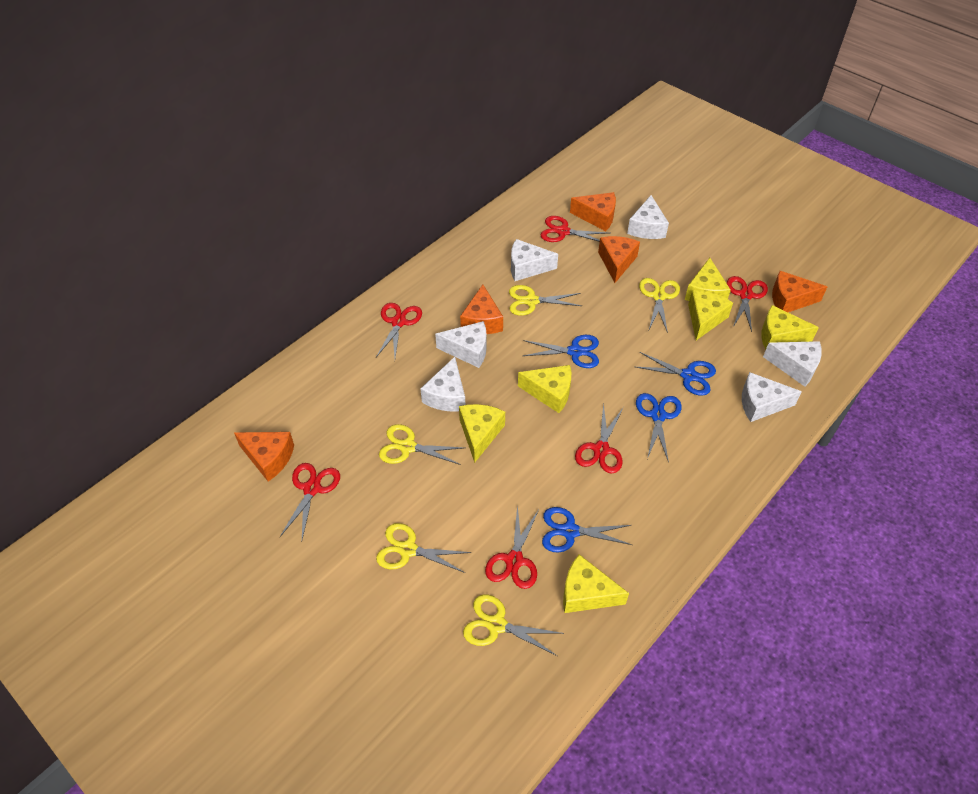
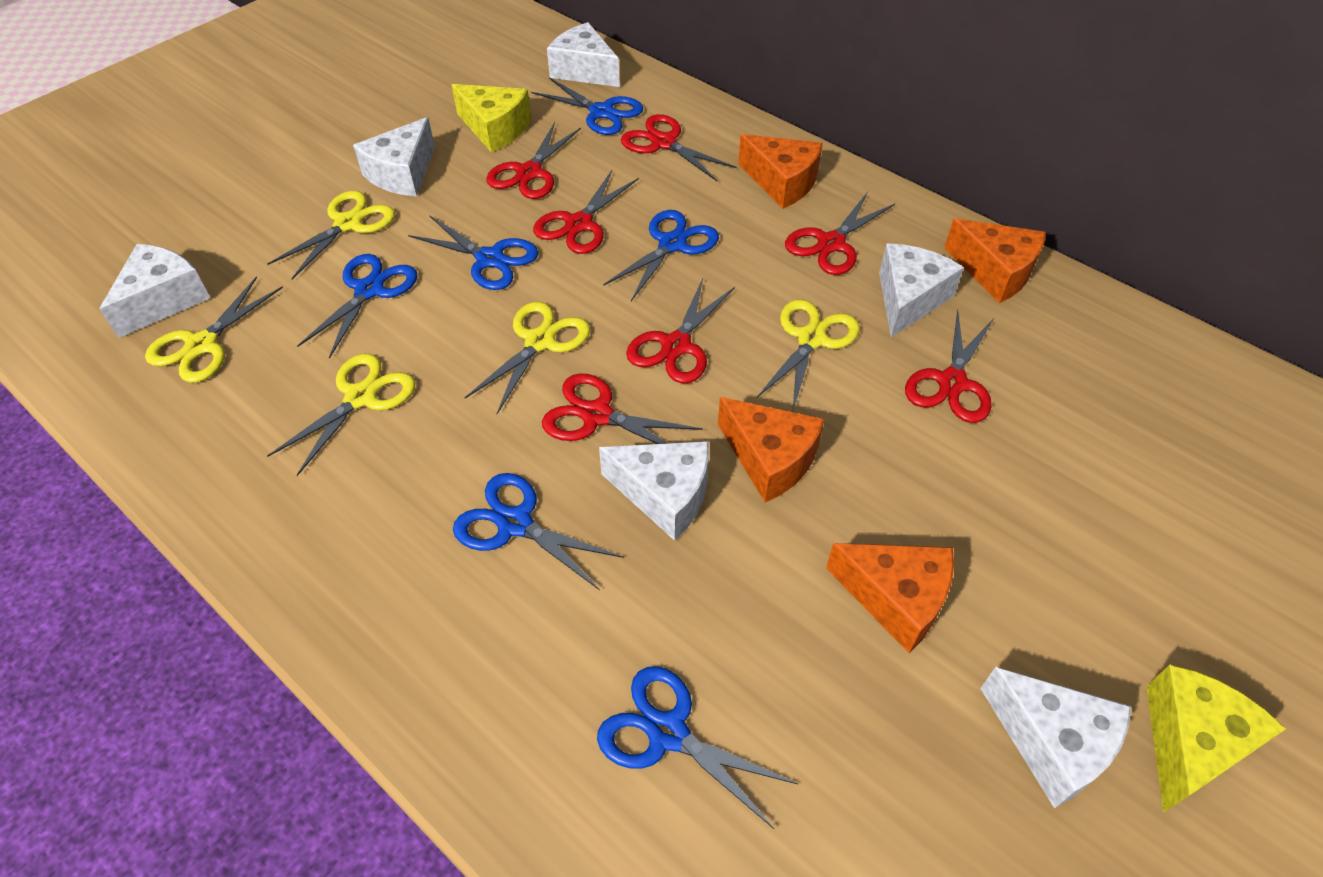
blue scissors: 4 -> 6
orange cheese: 5 -> 4
red scissors: 6 -> 7
yellow cheese: 6 -> 2

